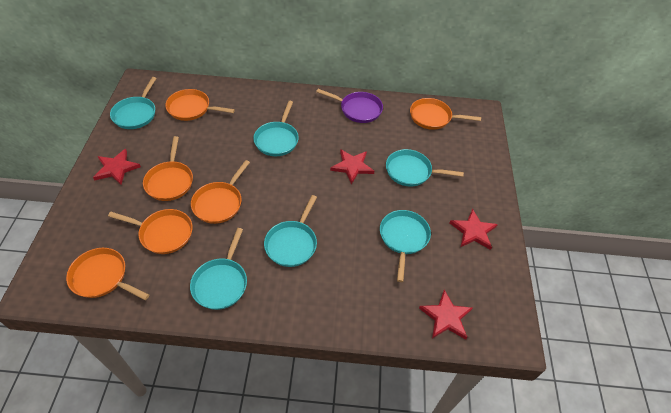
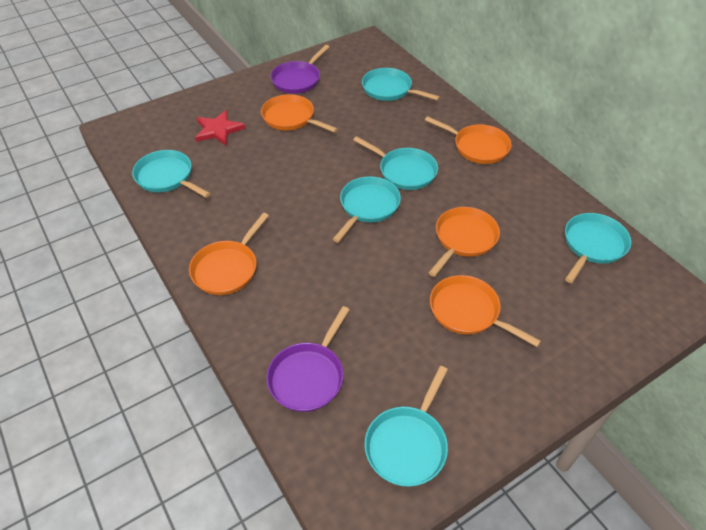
orange pan: 6 -> 5
purple pan: 1 -> 2
red star: 4 -> 1

